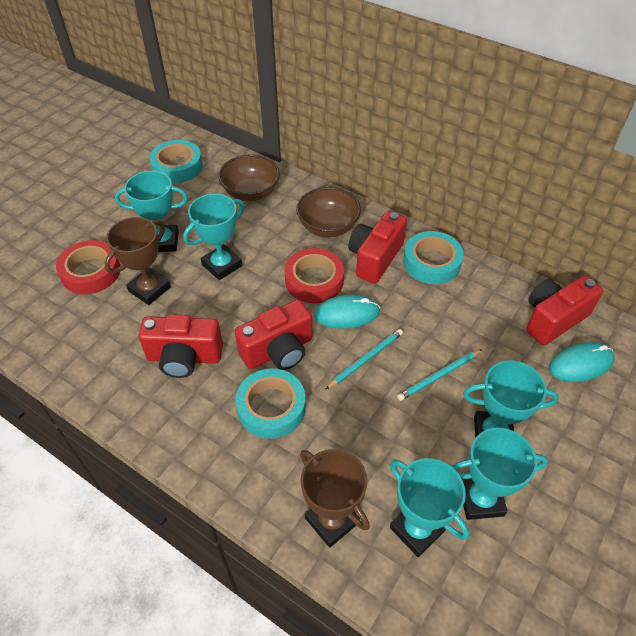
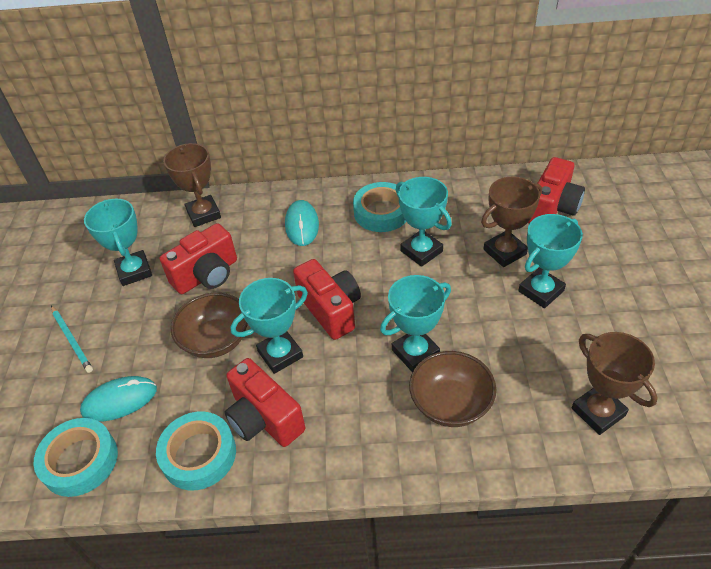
brown trophy: 2 -> 3
red tape: 2 -> 0
turquoise pencil: 2 -> 1

